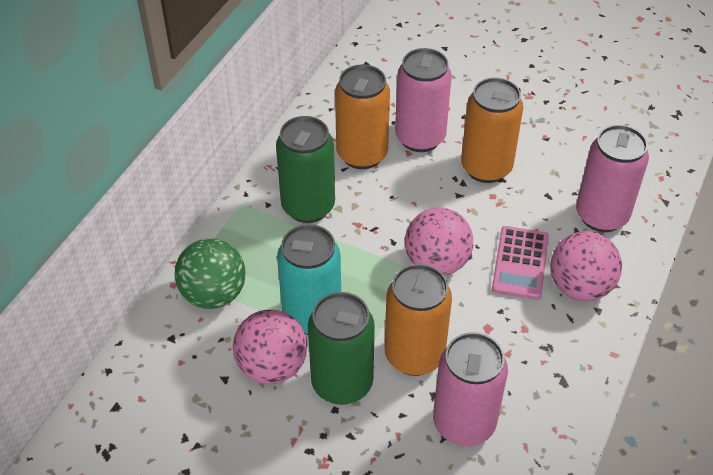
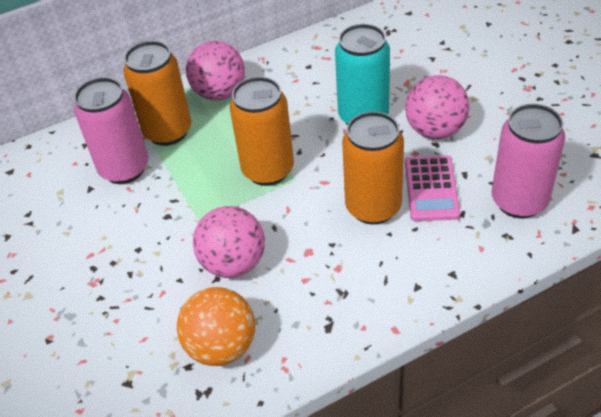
green ball: 1 -> 0
green can: 2 -> 0
orange ball: 0 -> 1
pink can: 3 -> 2

